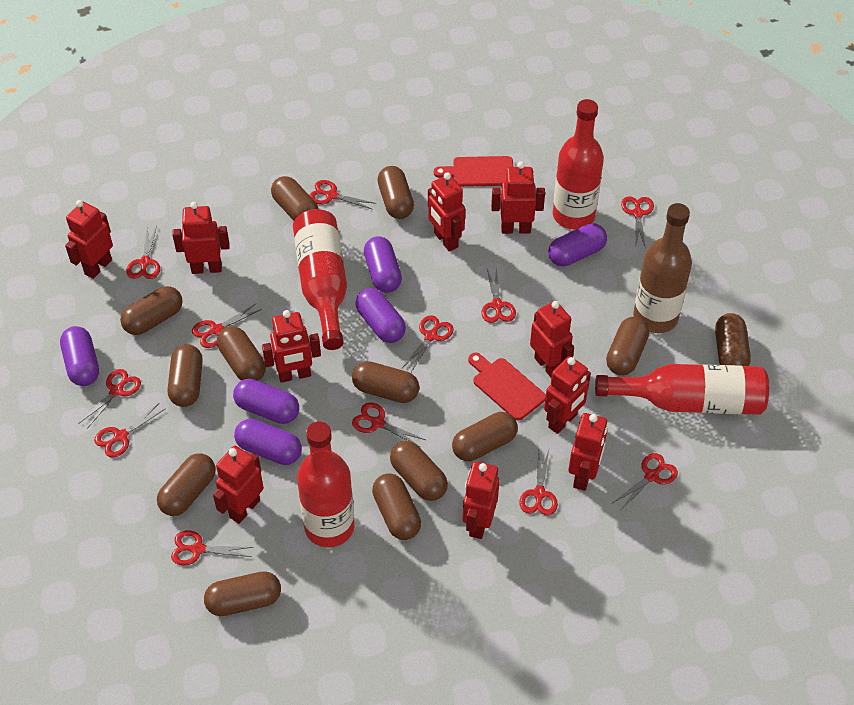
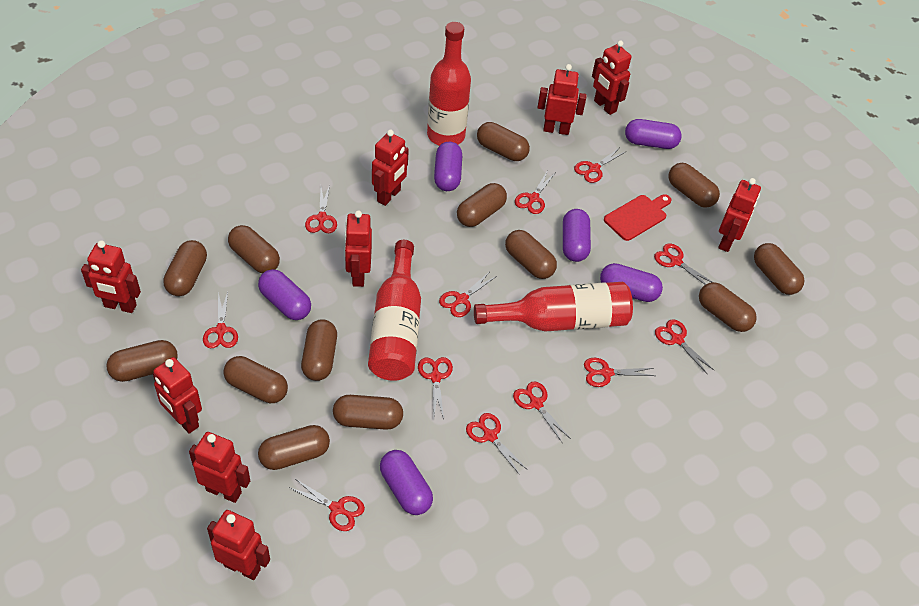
brown bottle: 1 -> 0
red bottle: 4 -> 3
red cutting board: 2 -> 1
red robot: 10 -> 9

